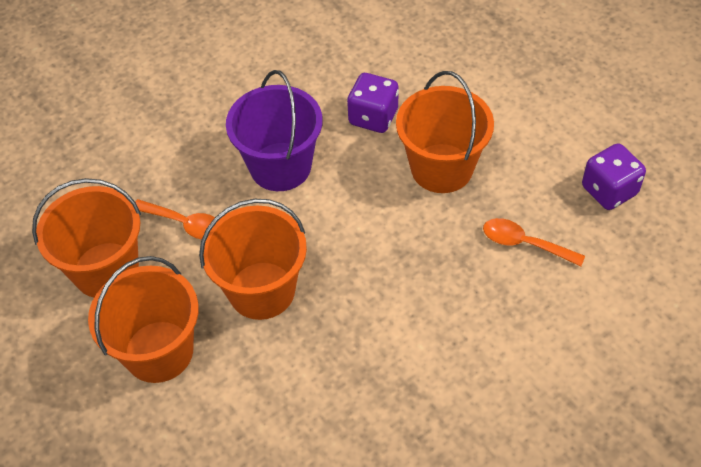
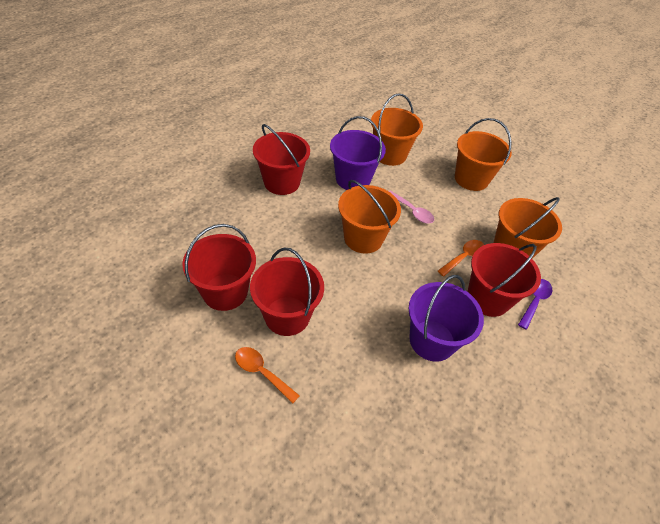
pink spoon: 0 -> 1
purple bucket: 1 -> 2
purple dice: 2 -> 0
purple spoon: 0 -> 1
red bucket: 0 -> 4

